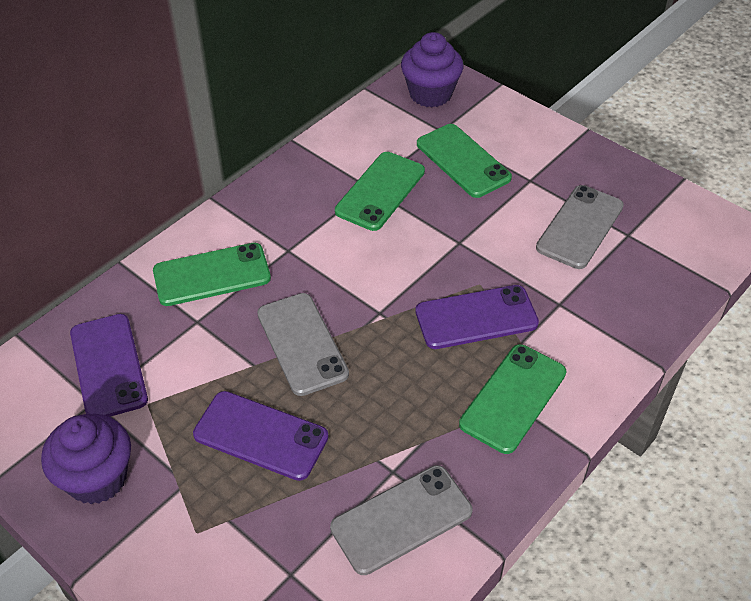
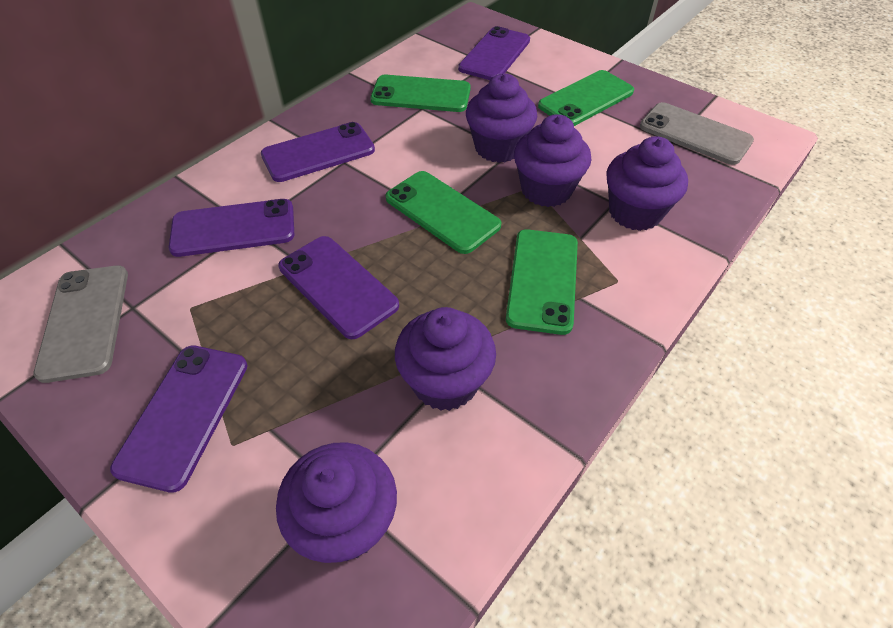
grey phone: 3 -> 2
purple cupcake: 2 -> 5
purple phone: 3 -> 5

